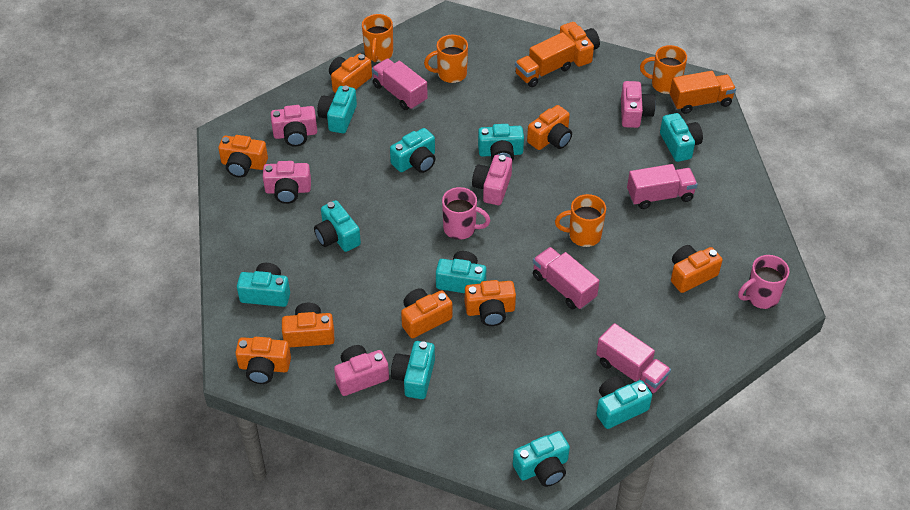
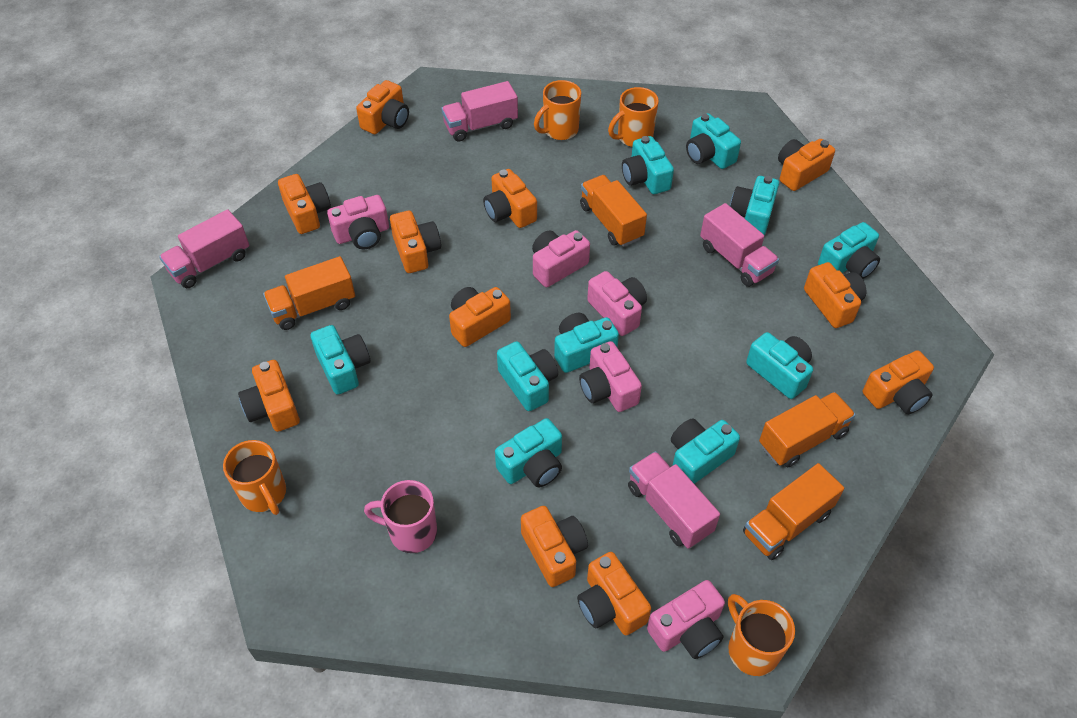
orange camera: 9 -> 11
orange truck: 2 -> 4
pink mug: 2 -> 1

